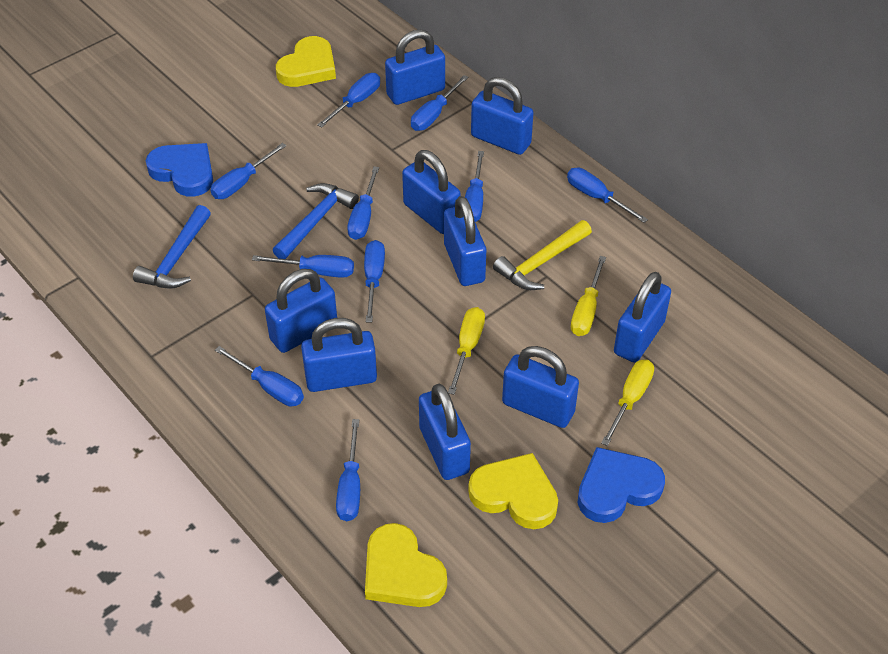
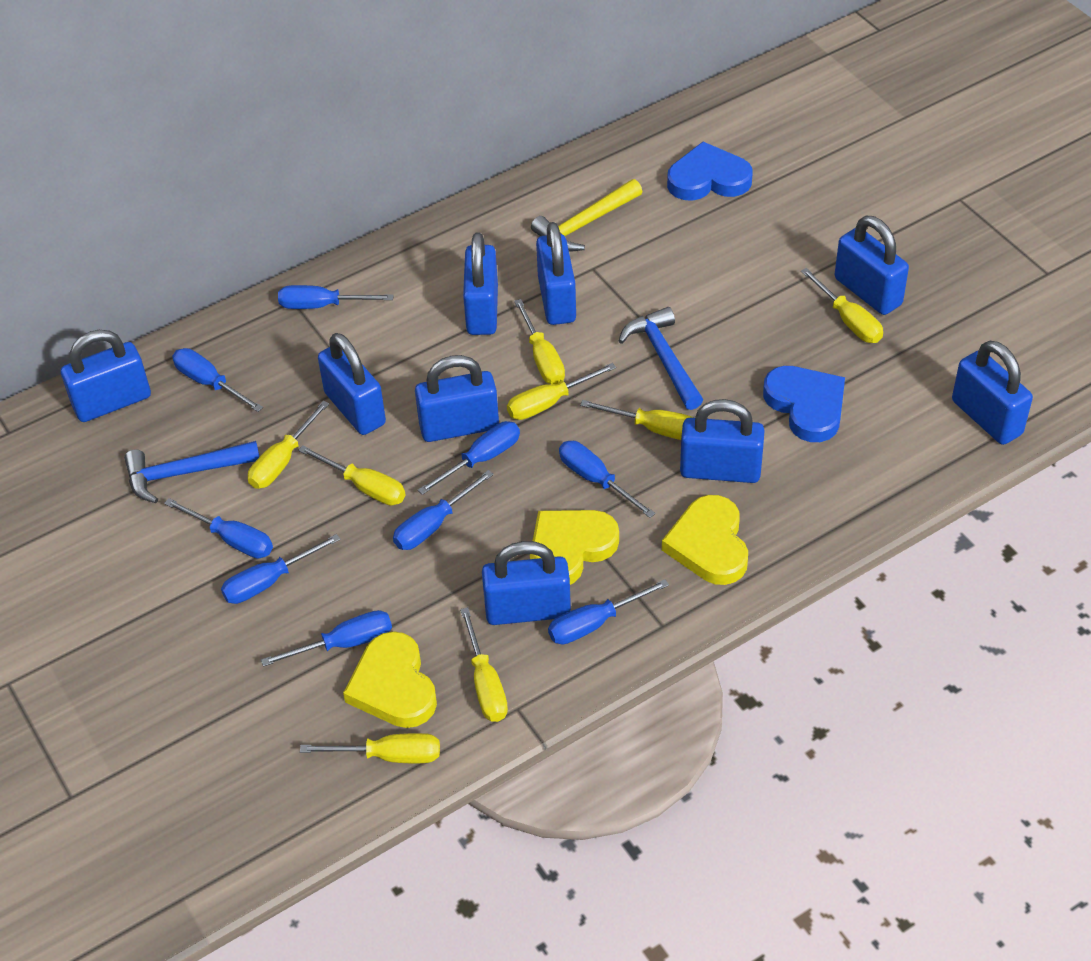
blue screwdriver: 10 -> 9
yellow screwdriver: 3 -> 8

